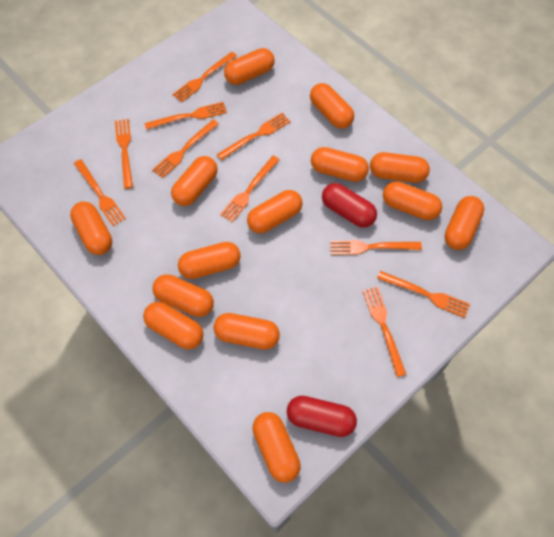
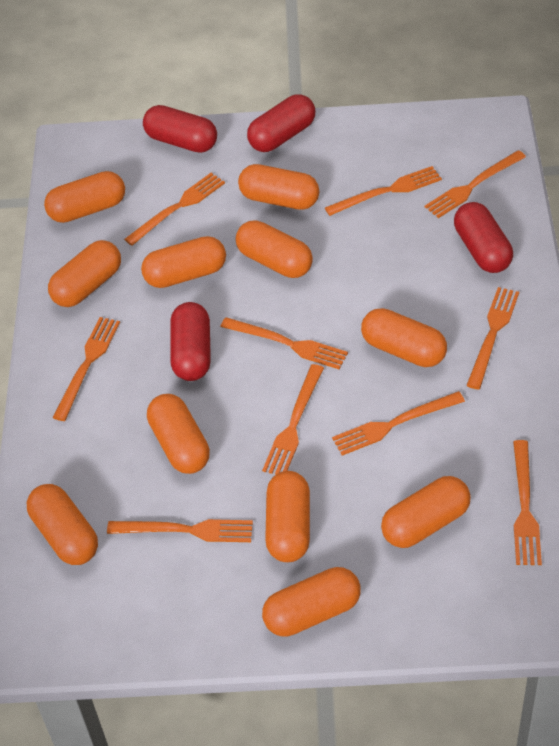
orange capsule: 14 -> 11
red capsule: 2 -> 4

